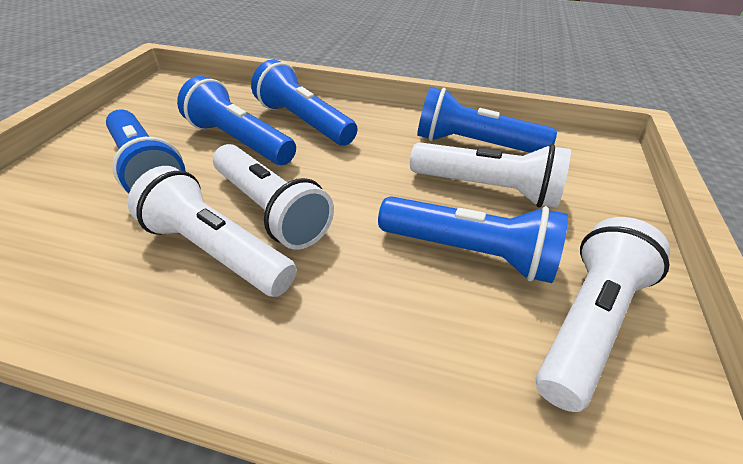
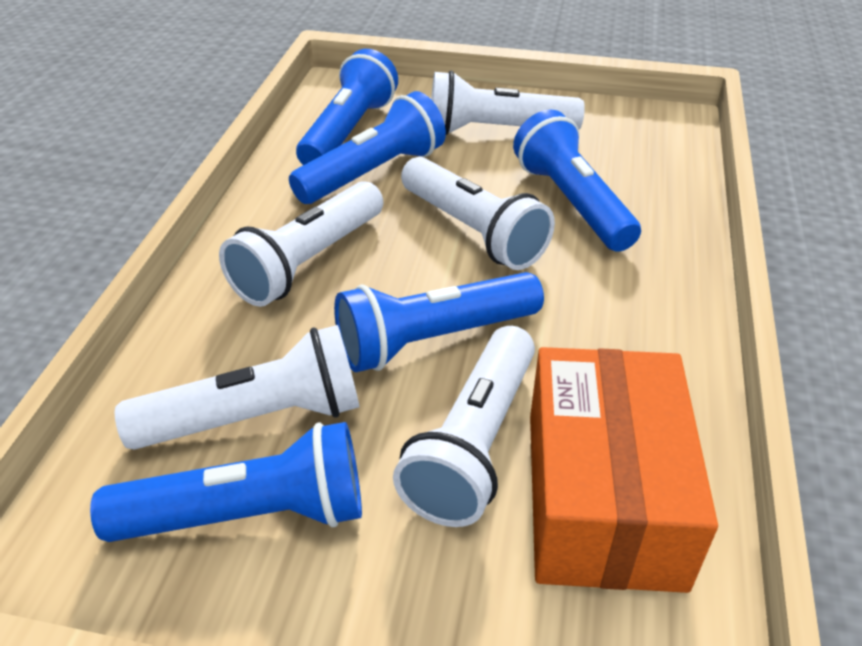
orange box: 0 -> 1
white flashlight: 4 -> 5

